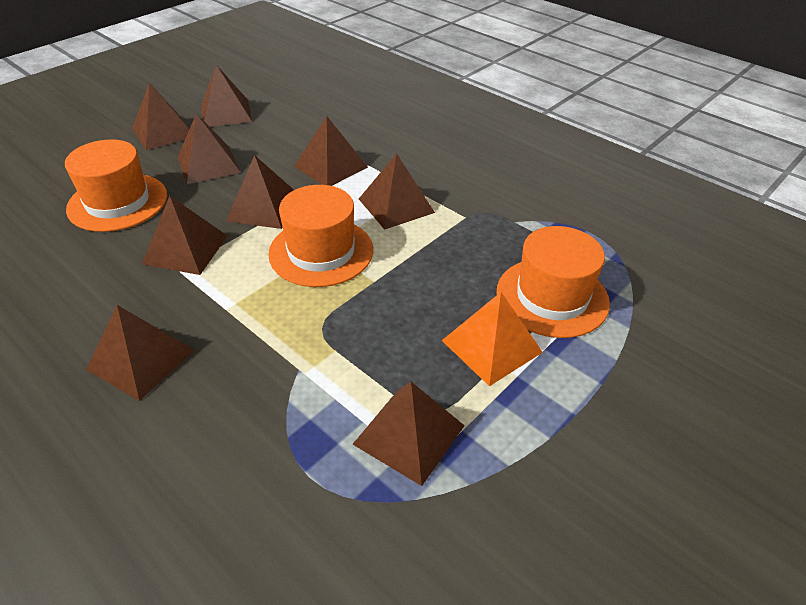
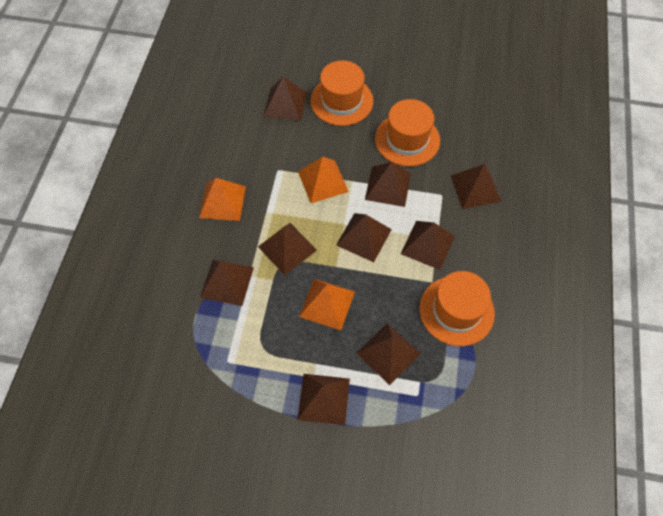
orange pyramid: 1 -> 3

